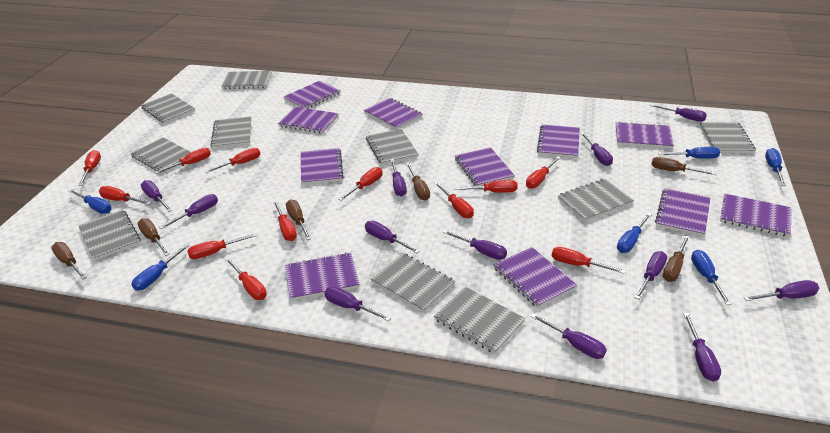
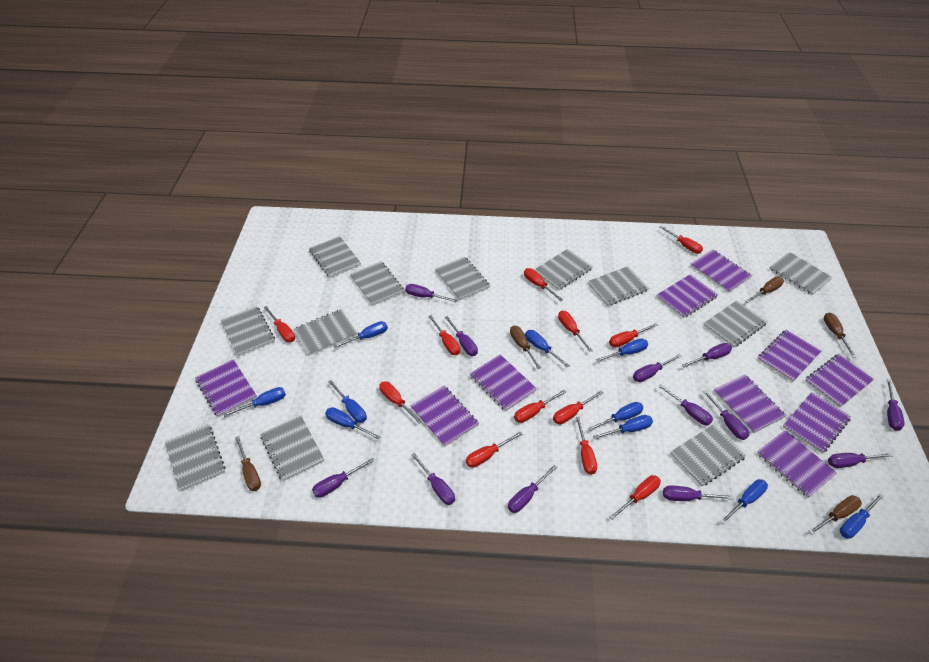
blue screwdriver: 6 -> 10
brown screwdriver: 6 -> 5
grey notebook: 10 -> 12
purple notebook: 11 -> 10

